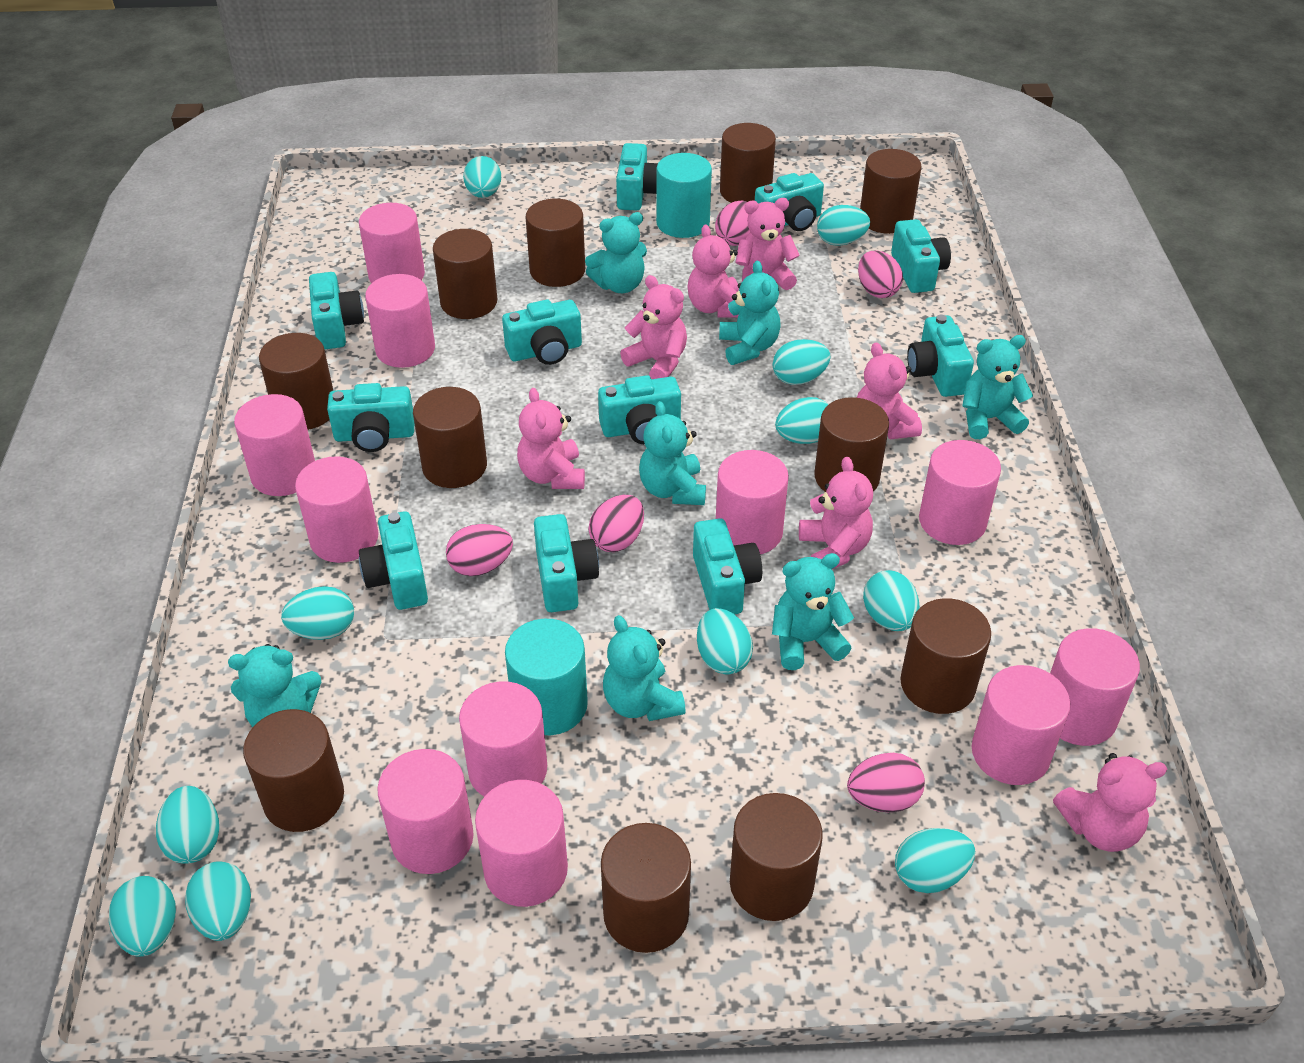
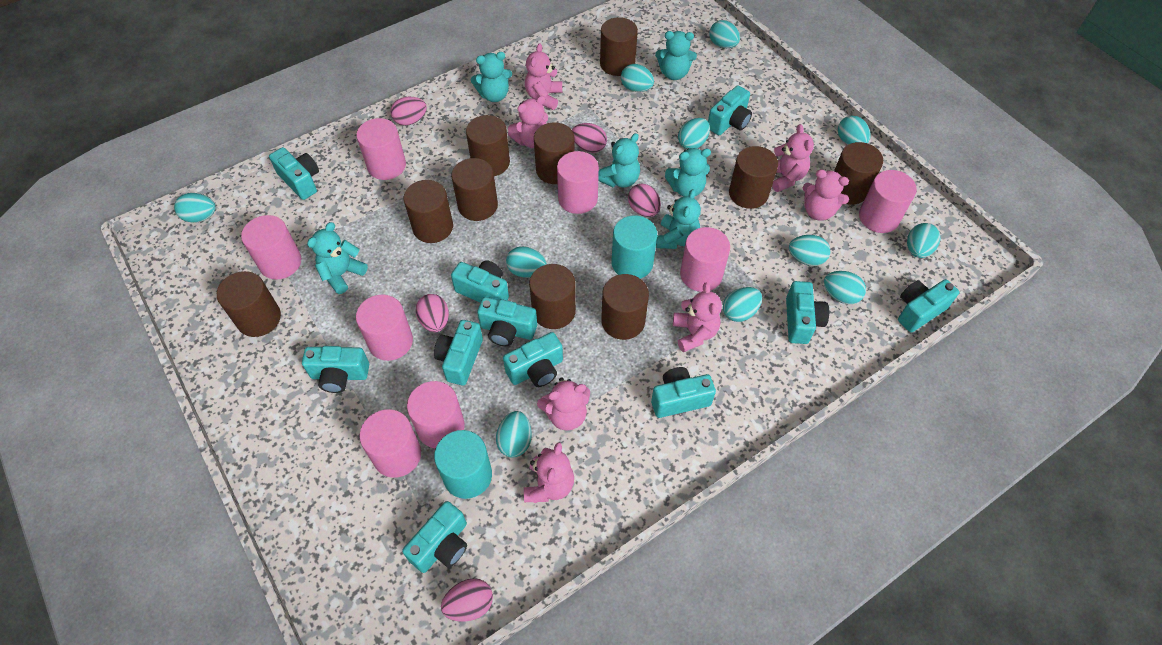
brown cylinder: 11 -> 10
pink cylinder: 11 -> 8
turquoise teddy bear: 7 -> 6

